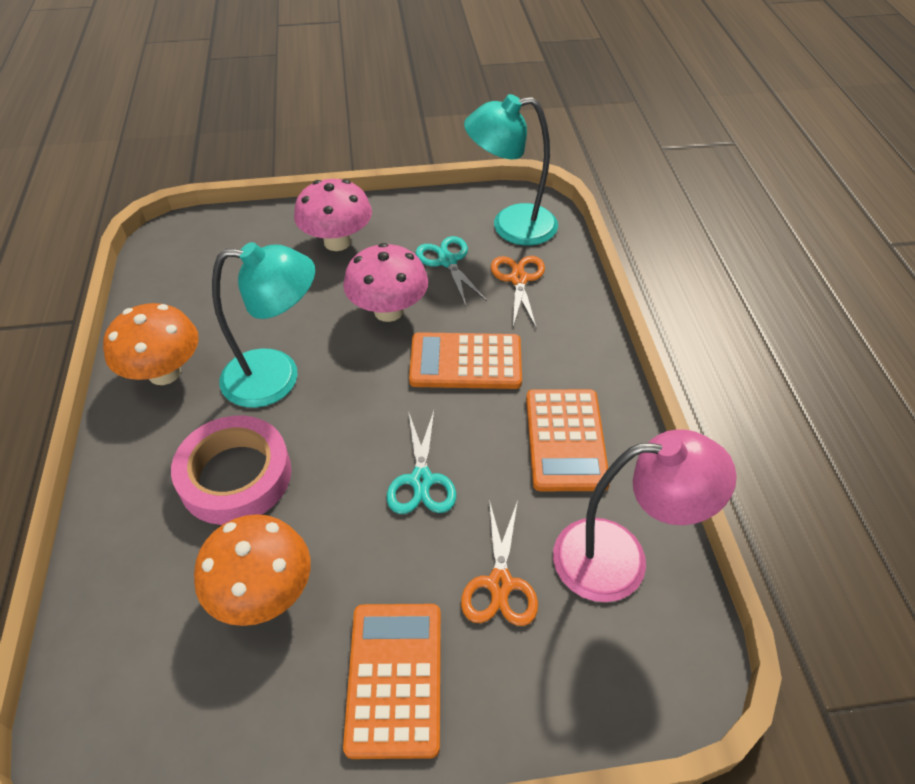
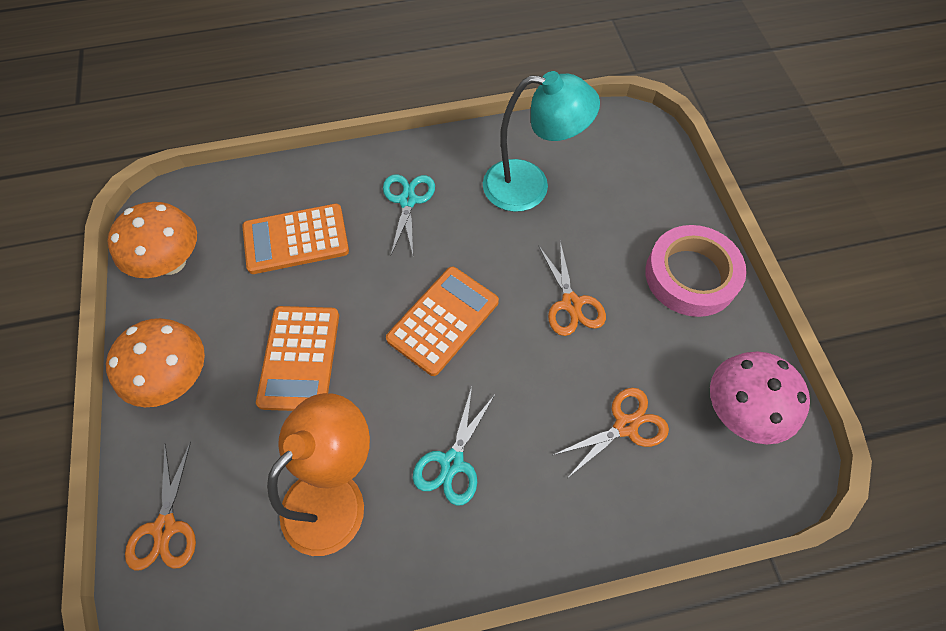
orange lamp: 0 -> 1
orange scissors: 2 -> 3
pink lamp: 1 -> 0
pink mushroom: 2 -> 1
turquoise lamp: 2 -> 1

